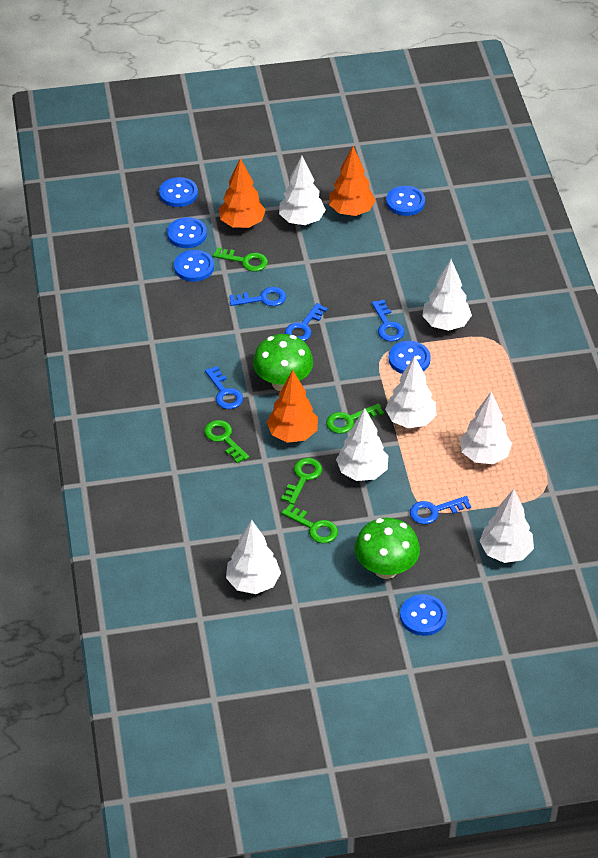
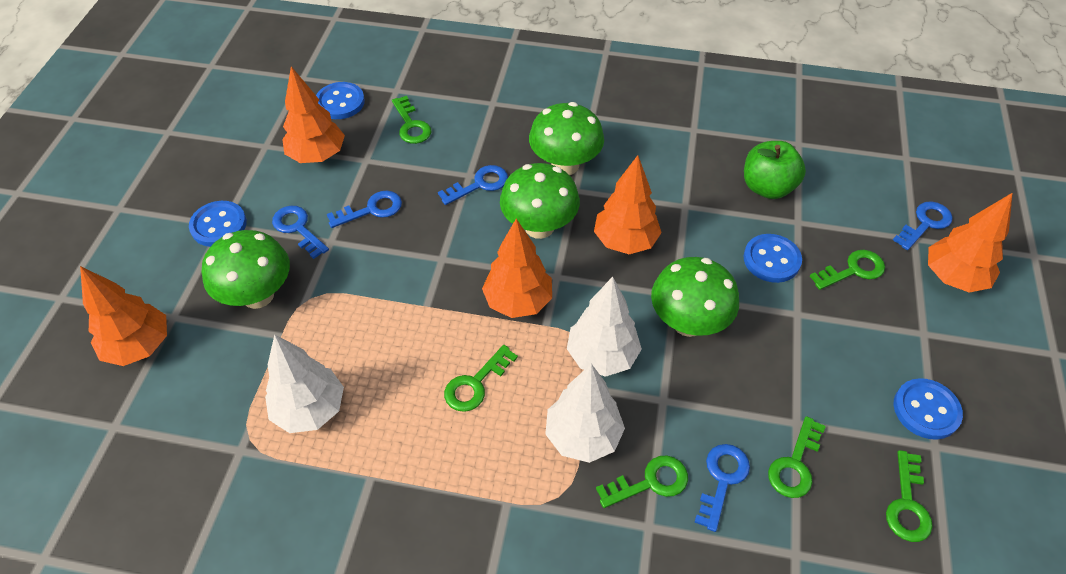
blue button: 6 -> 4
green apple: 0 -> 1
green key: 5 -> 6
green mushroom: 2 -> 4
orange tree: 3 -> 5
white tree: 7 -> 3

